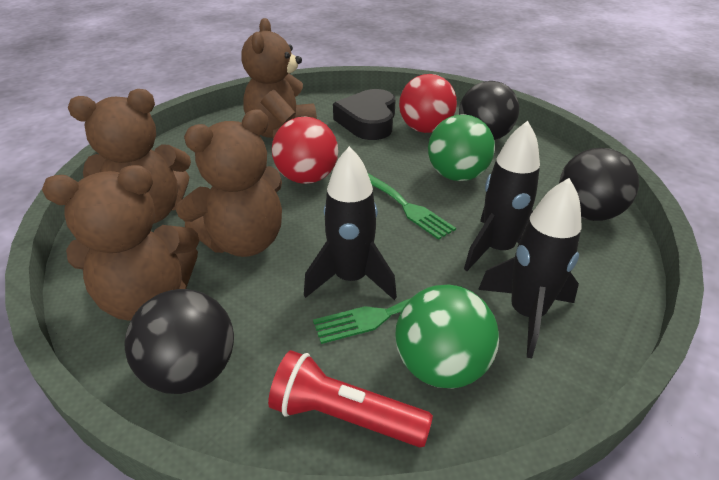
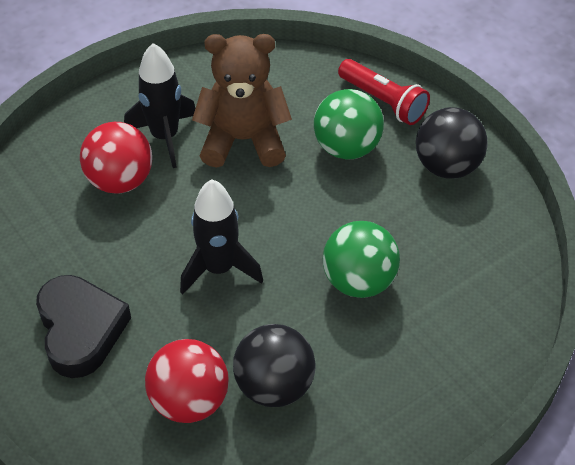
black ball: 3 -> 2
black rocket: 3 -> 2
brown teddy bear: 4 -> 1
green fork: 2 -> 0

